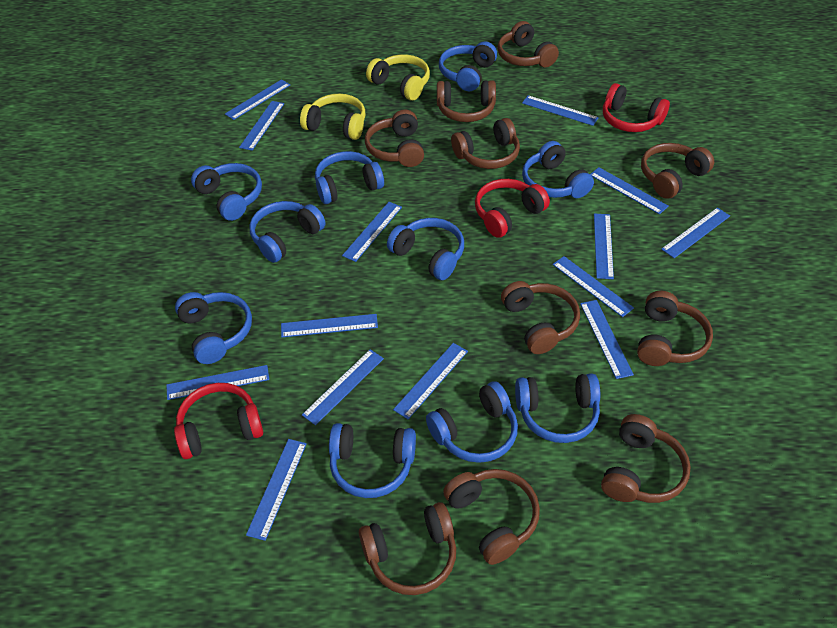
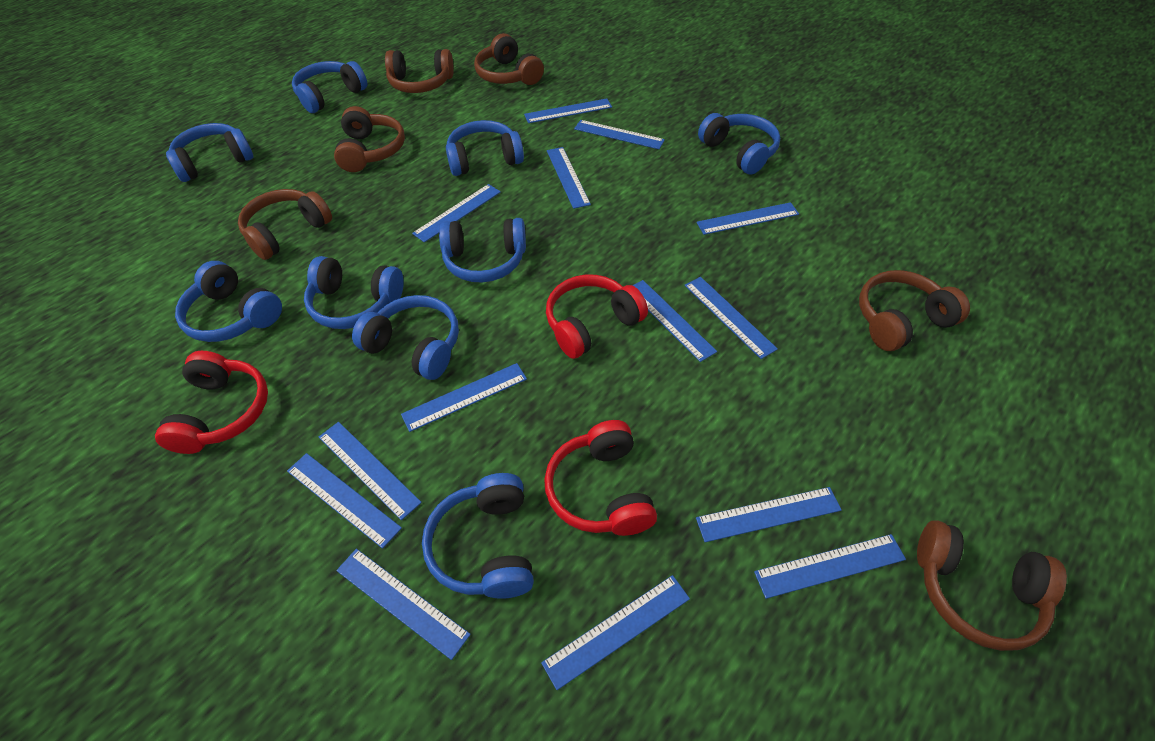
blue headphones: 10 -> 9
brown headphones: 10 -> 6
yellow headphones: 2 -> 0

